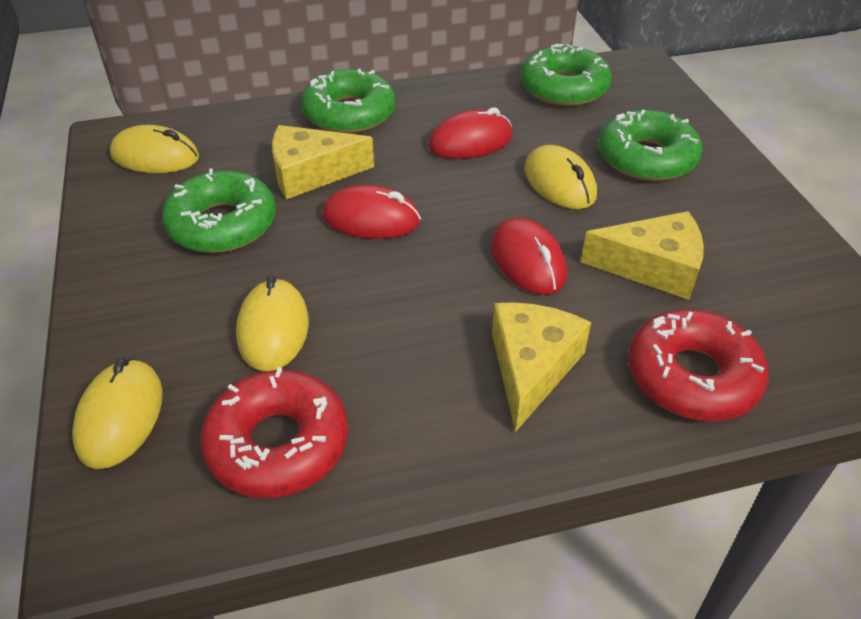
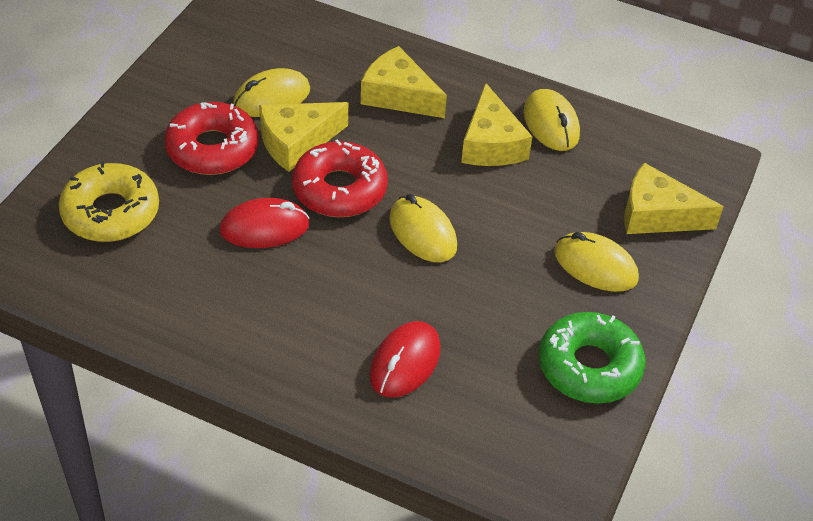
green donut: 4 -> 1
red mouse: 3 -> 2
yellow cheese: 3 -> 4
yellow donut: 0 -> 1

